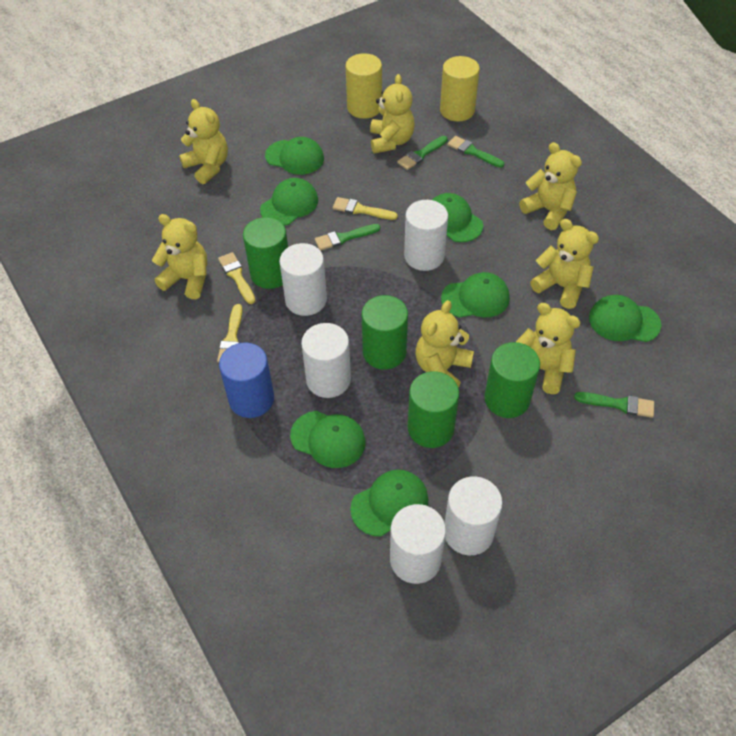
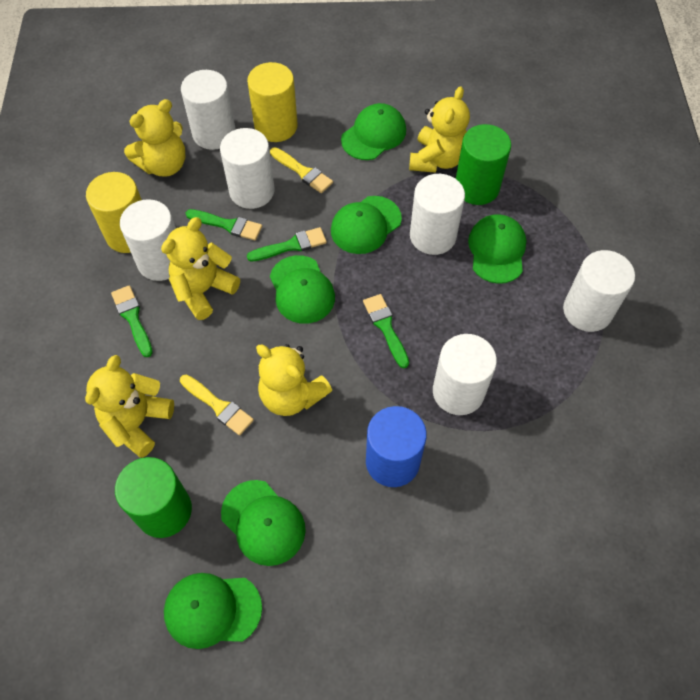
green cap: 7 -> 6
green cylinder: 4 -> 2
white cylinder: 5 -> 6
yellow brush: 3 -> 2
yellow teddy bear: 7 -> 5

